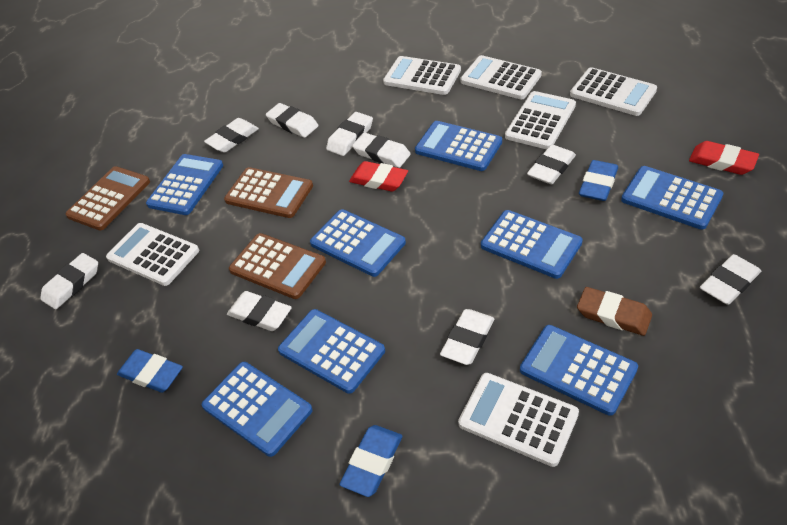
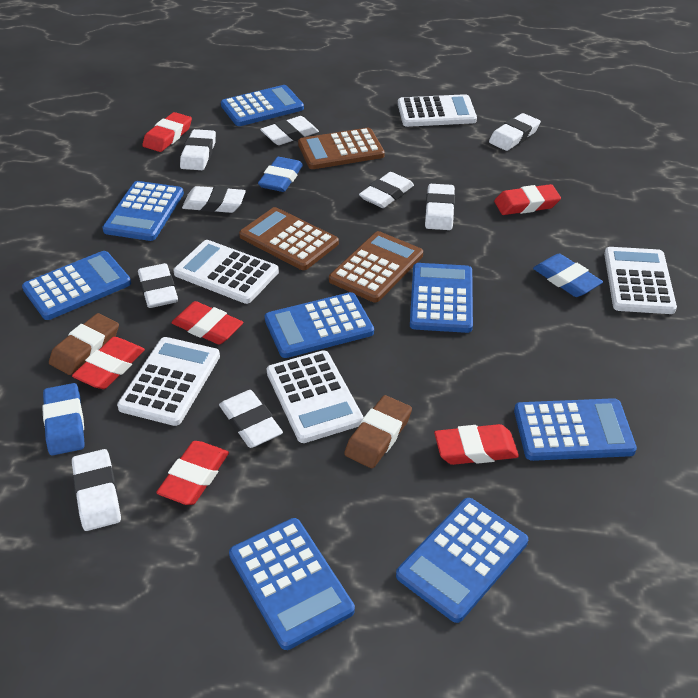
brown eraser: 1 -> 2
red eraser: 2 -> 6
white calculator: 6 -> 5

